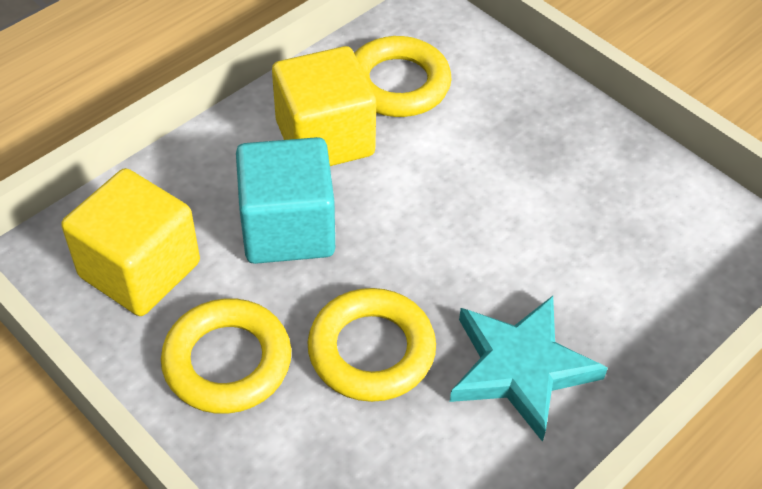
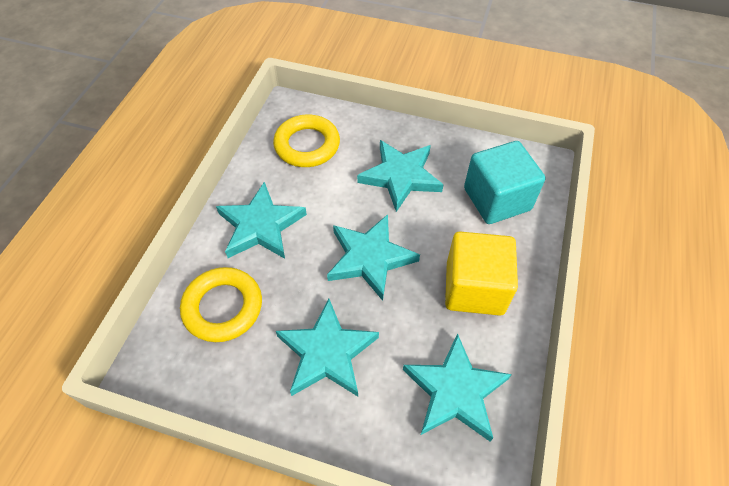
turquoise star: 1 -> 5
yellow cube: 2 -> 1
yellow ring: 3 -> 2

